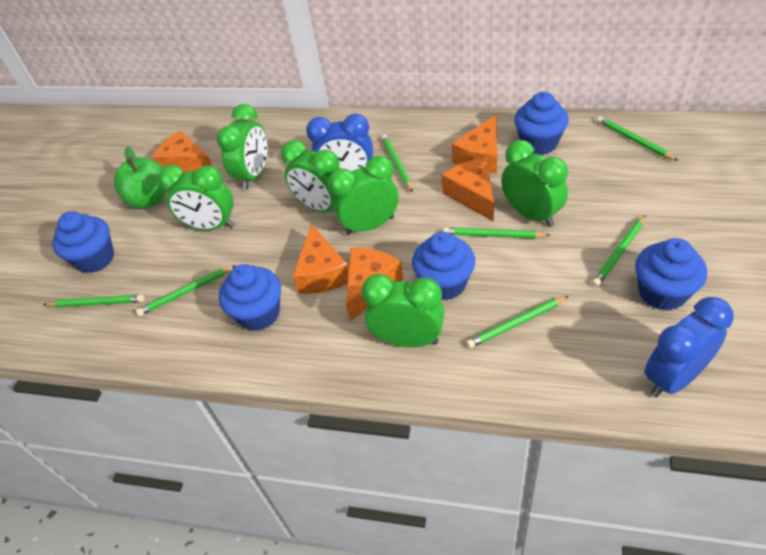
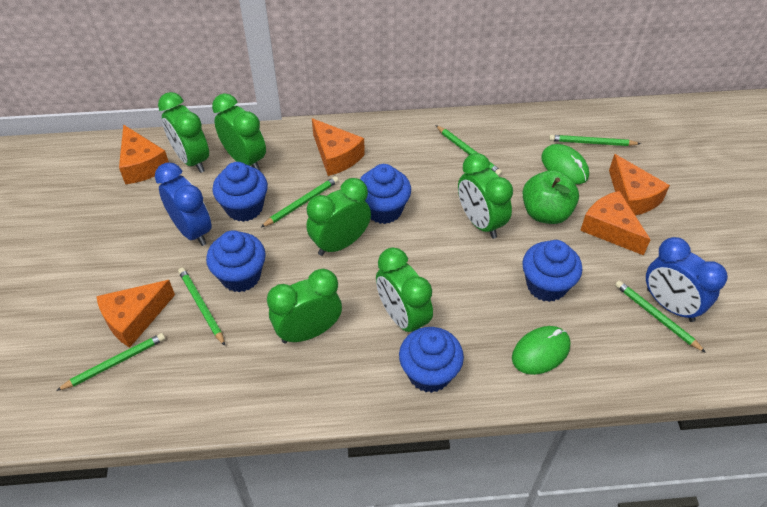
green mouse: 0 -> 2
green pencil: 7 -> 6

